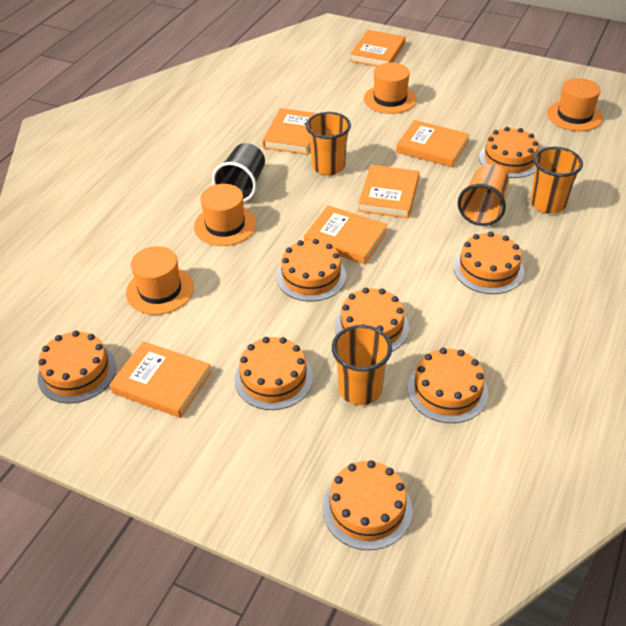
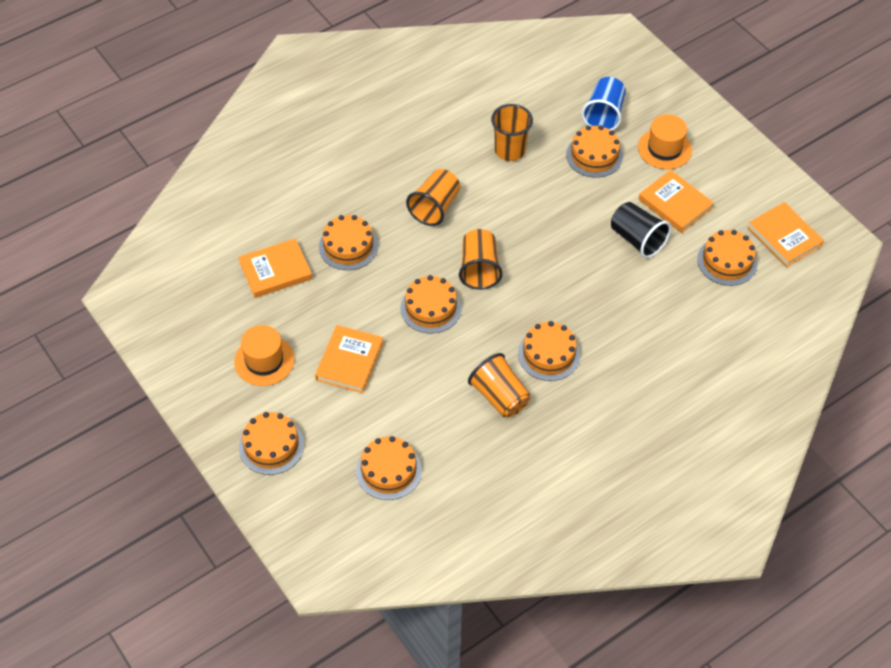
blue cup: 0 -> 1
orange book: 6 -> 4
orange cake: 8 -> 7
orange hat: 4 -> 2

